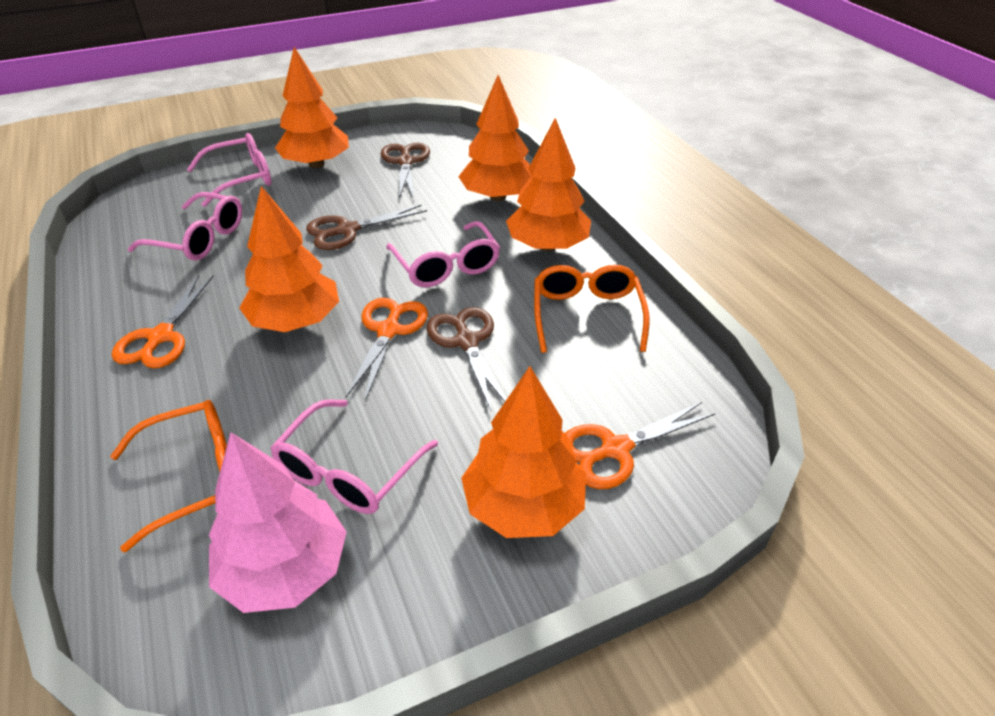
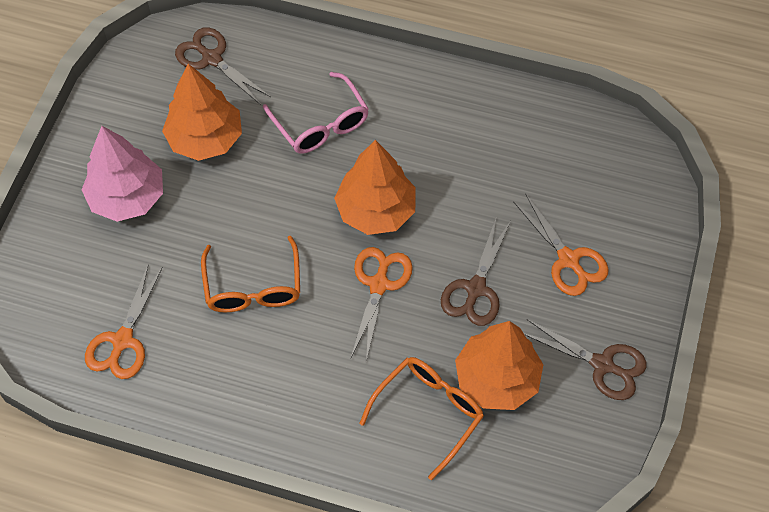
orange tree: 5 -> 3
pink glasses: 4 -> 1

